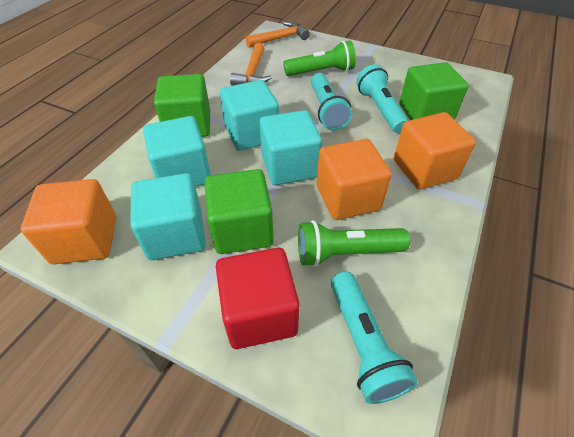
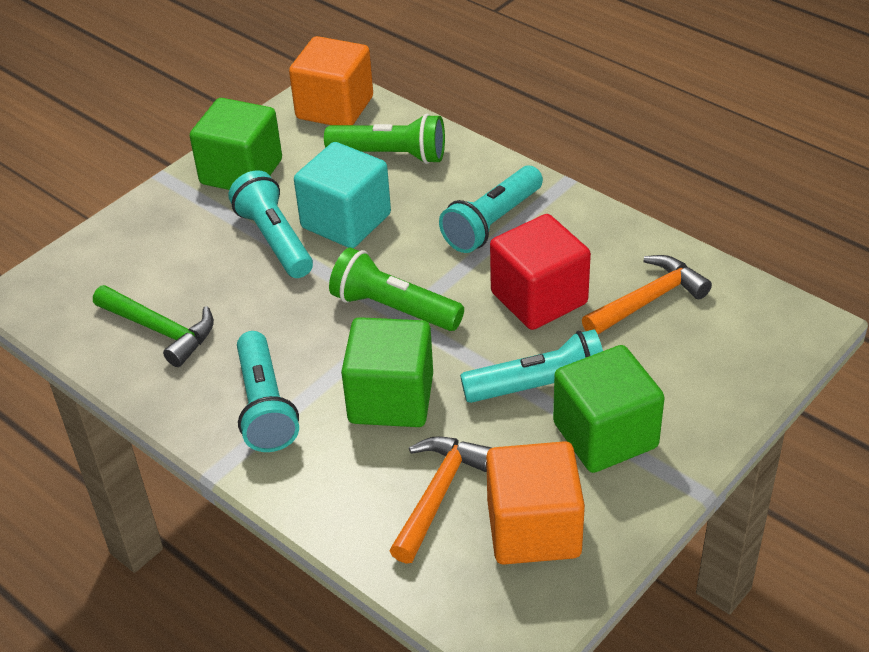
green hammer: 0 -> 1
orange cube: 3 -> 2
turquoise cube: 4 -> 1
turquoise flashlight: 3 -> 4

